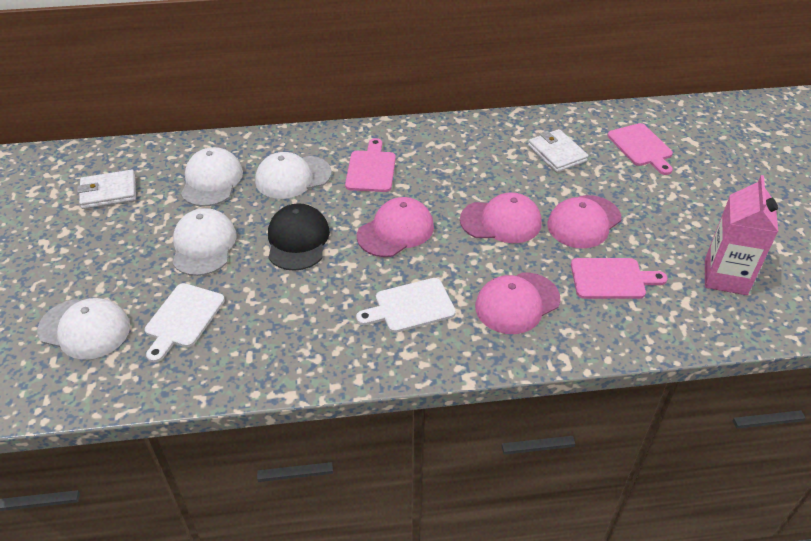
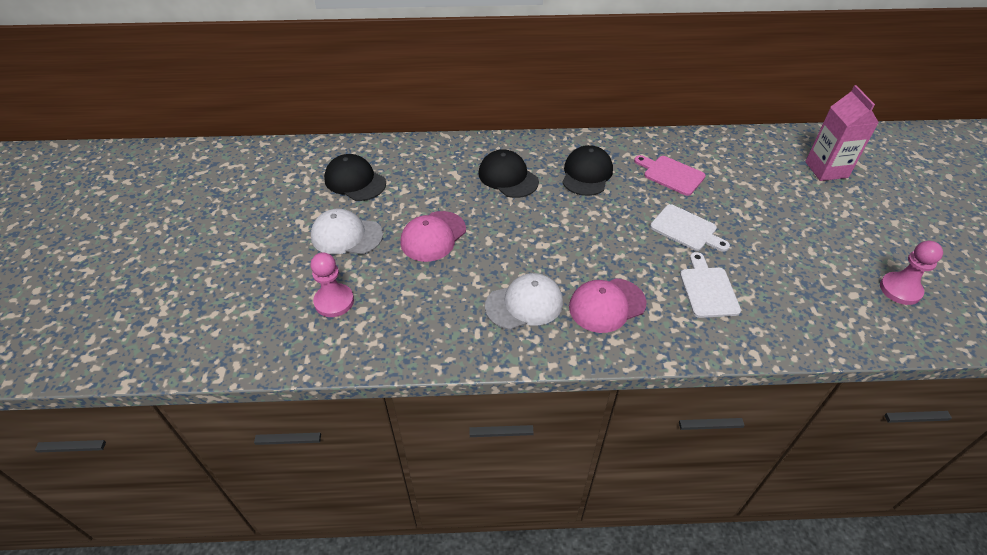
black cap: 1 -> 3
pink cap: 4 -> 2
pink cutting board: 3 -> 1
pink pawn: 0 -> 2
white cap: 4 -> 2
white wallet: 2 -> 0

